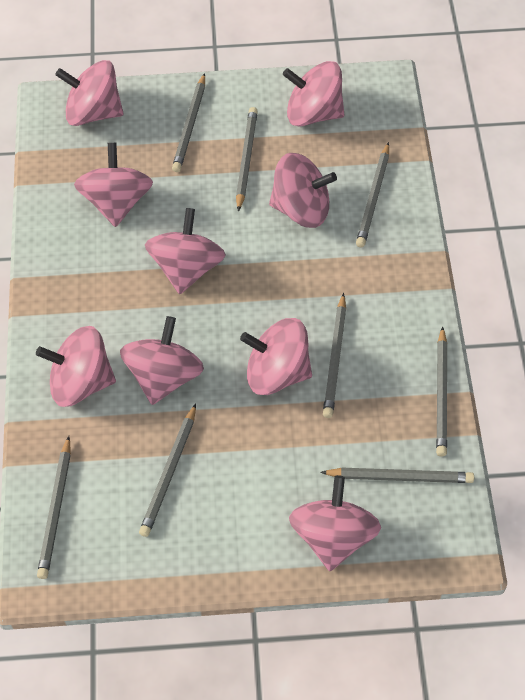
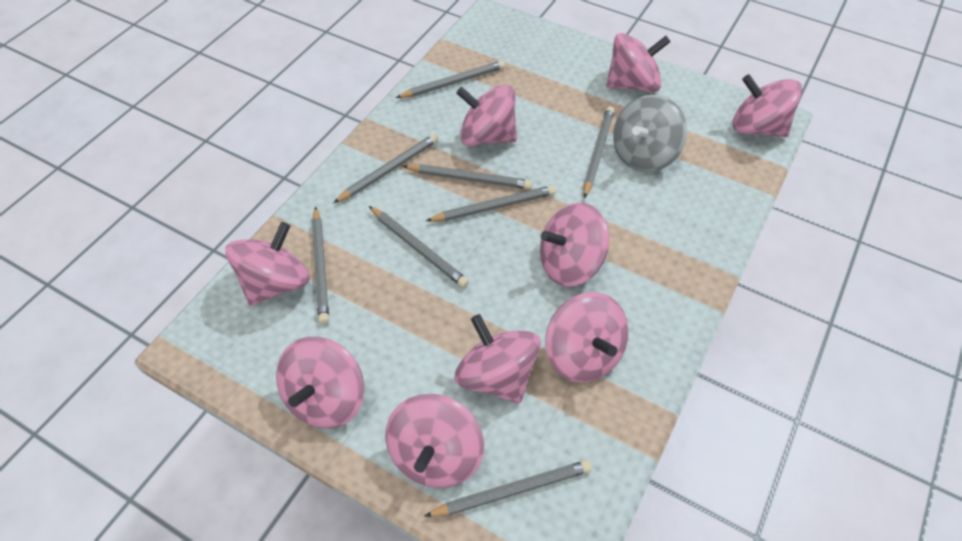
grey spinning top: 0 -> 1

